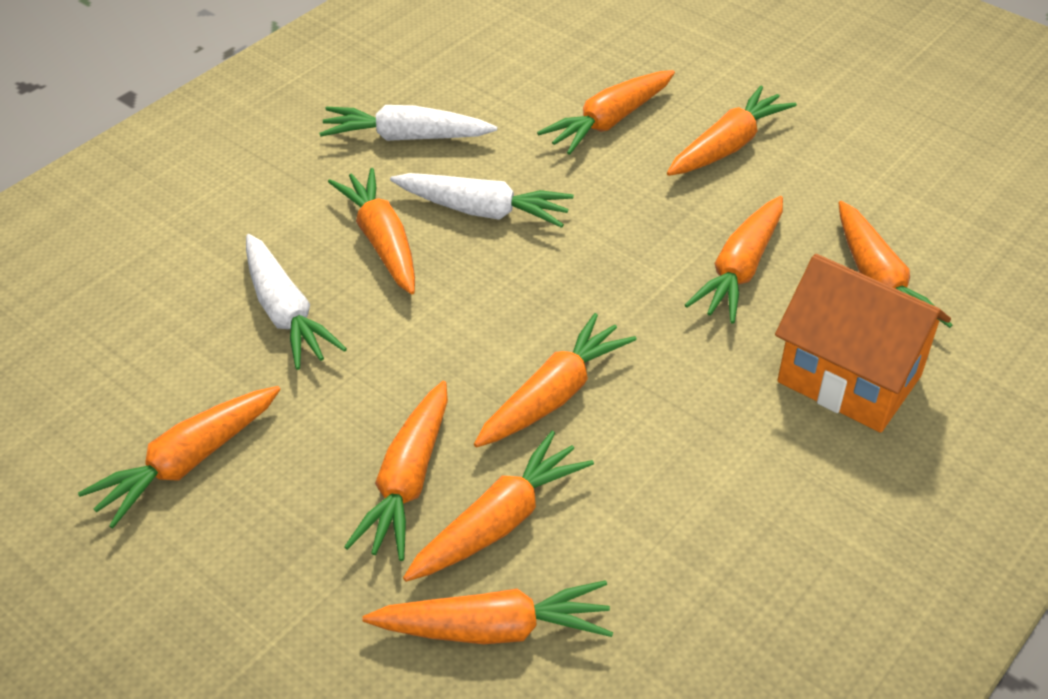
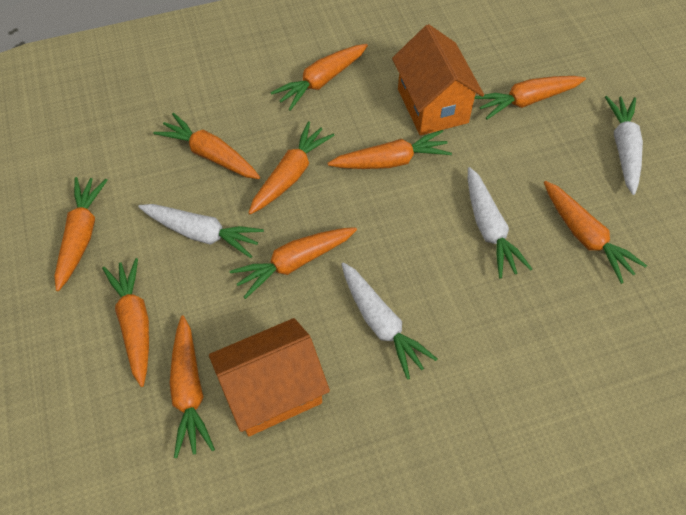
orange house: 1 -> 2
white carrot: 3 -> 4

